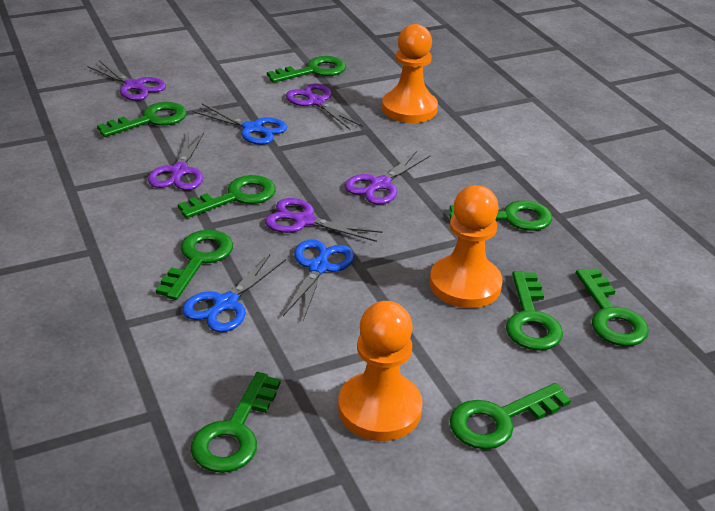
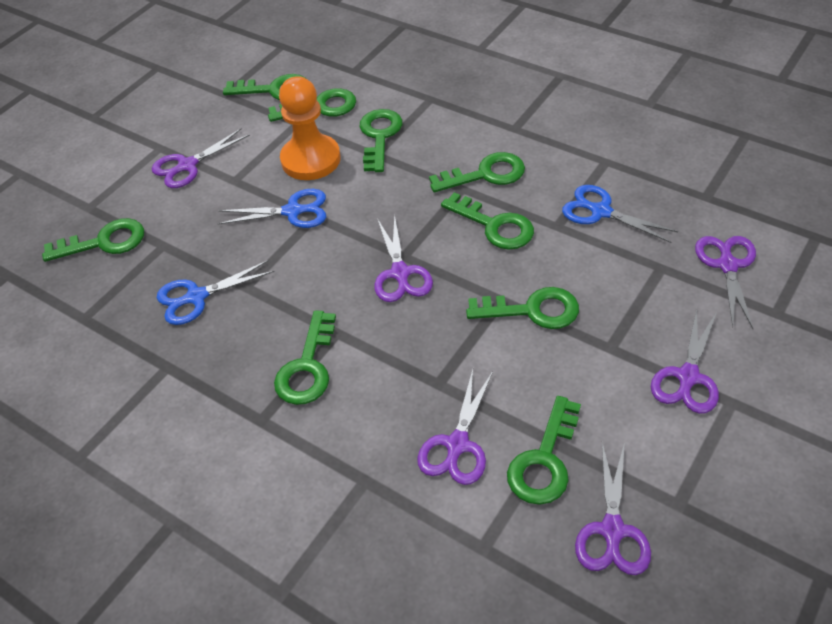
orange pawn: 3 -> 1
purple scissors: 5 -> 6

